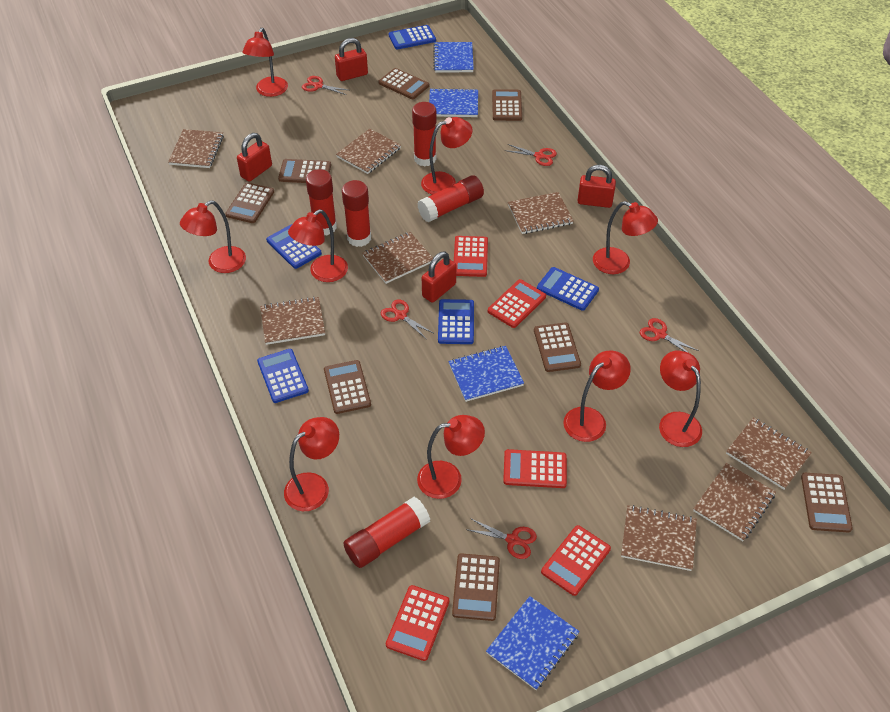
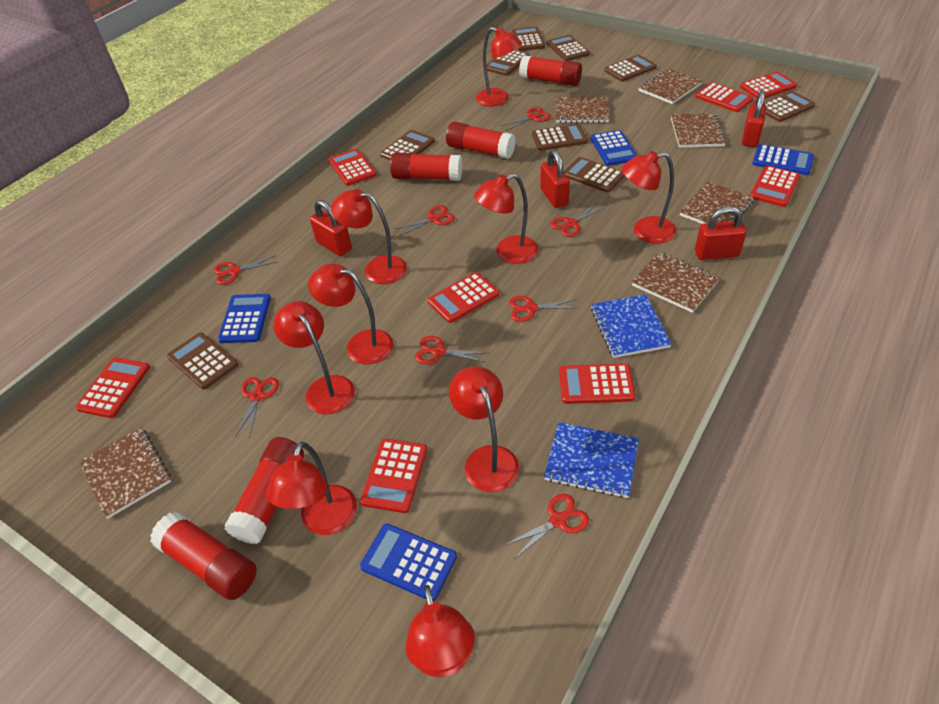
blue calculator: 5 -> 4
blue notebook: 4 -> 2
brown calculator: 8 -> 9
brown notebook: 8 -> 6
red calculator: 5 -> 8
red scissors: 5 -> 8

